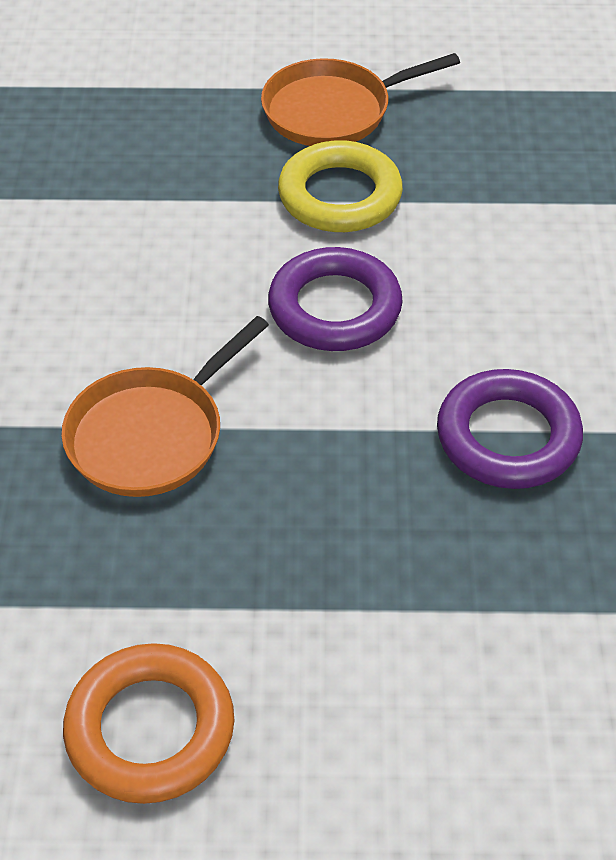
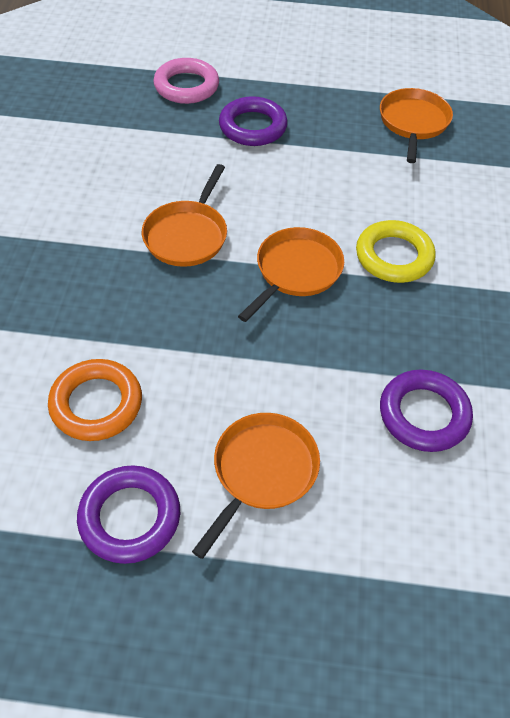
orange pan: 2 -> 4
pink ring: 0 -> 1
purple ring: 2 -> 3

